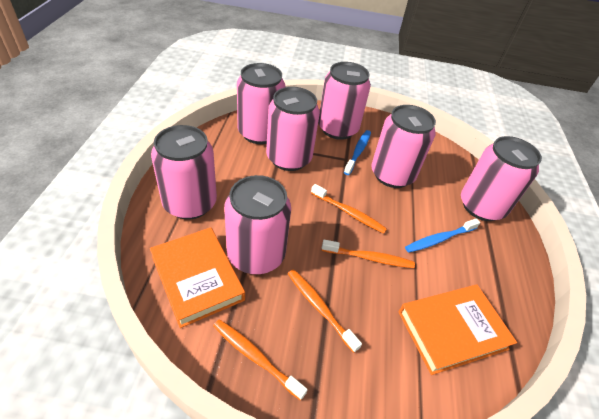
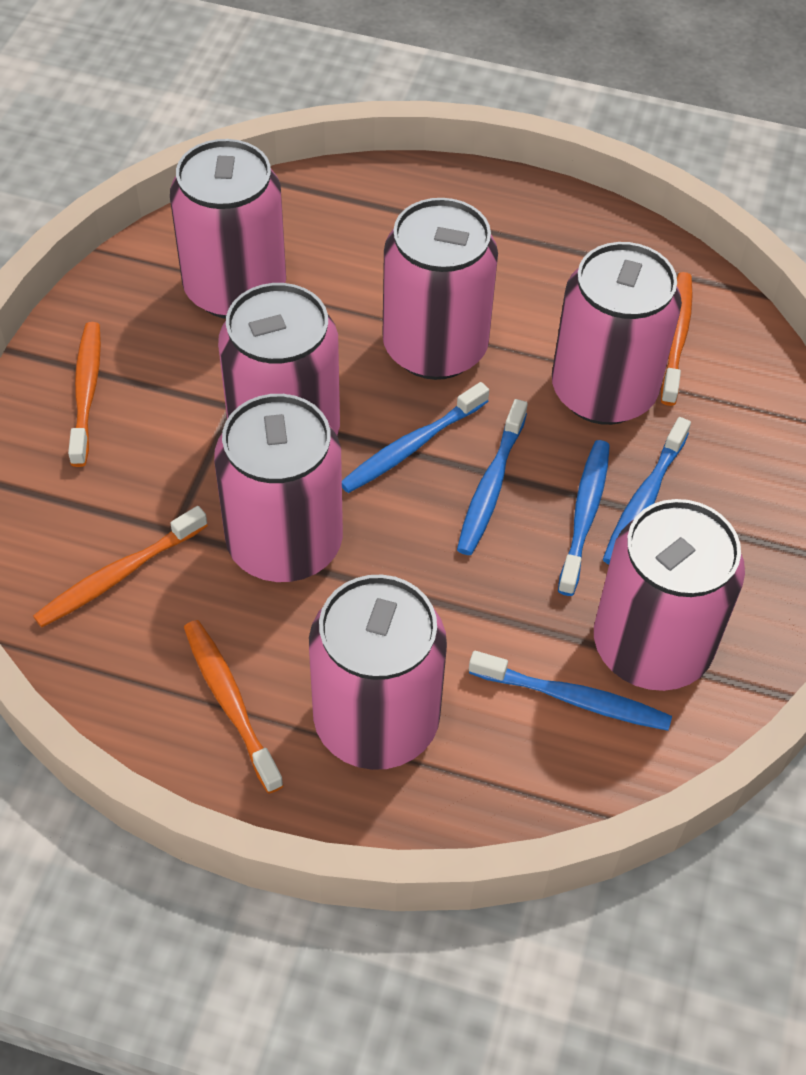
blue toothbrush: 2 -> 5
orange book: 2 -> 0

